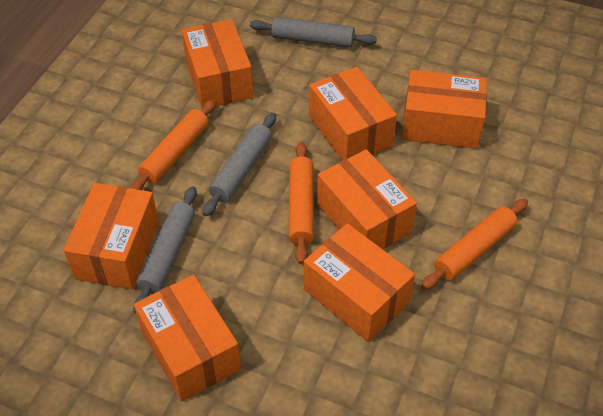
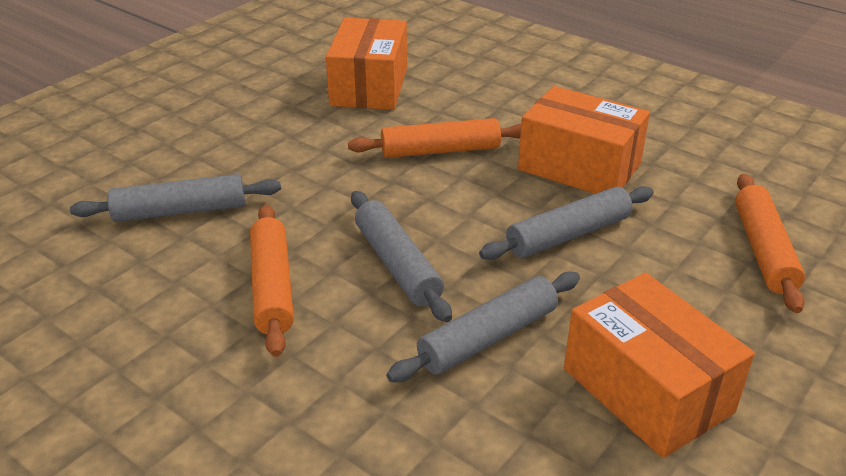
grey rolling pin: 3 -> 4
orange box: 7 -> 3

